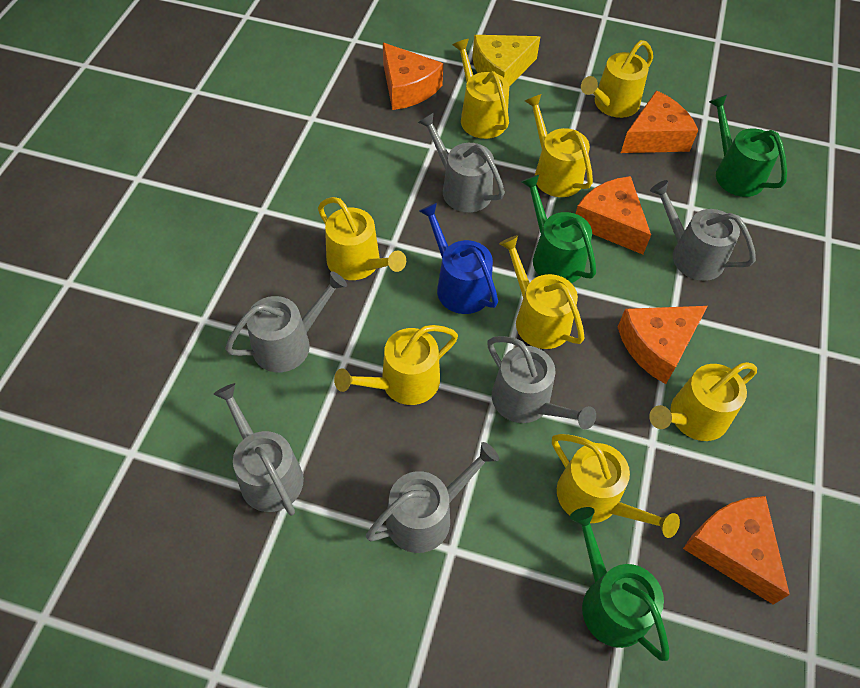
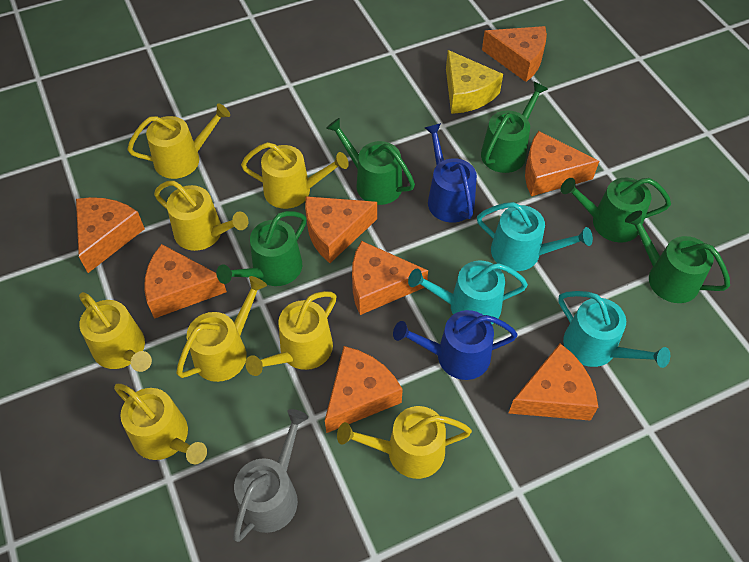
blue watering can: 1 -> 2
green watering can: 3 -> 5
grey watering can: 6 -> 1
orange cheese: 5 -> 8
turquoise watering can: 0 -> 3

